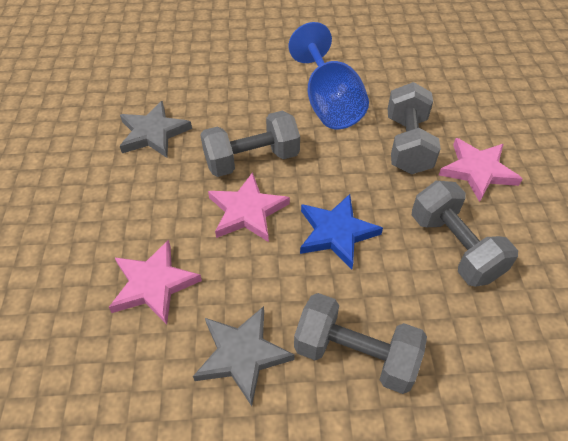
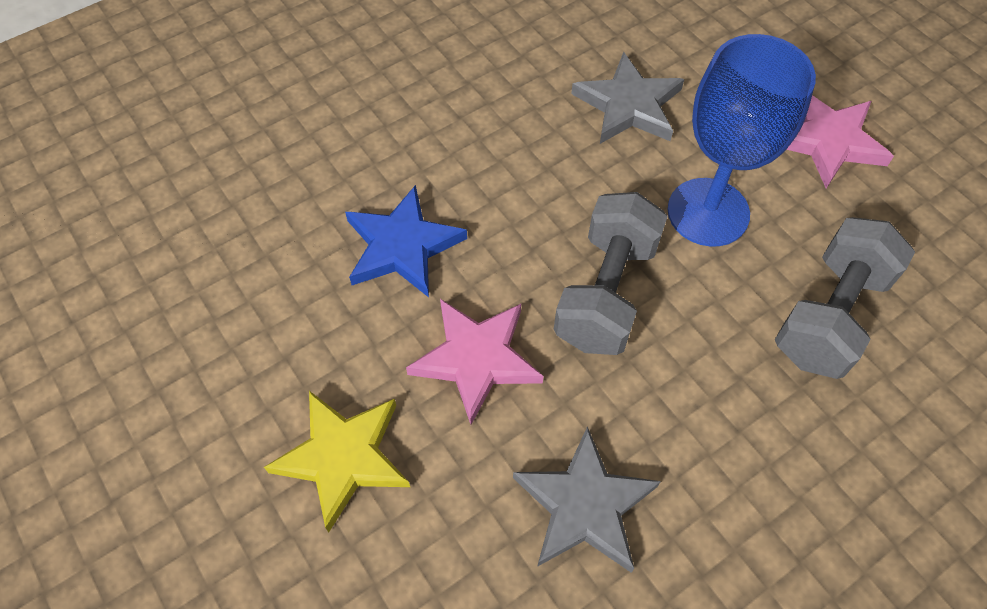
grey dumbbell: 4 -> 2
pink star: 3 -> 2
yellow star: 0 -> 1

